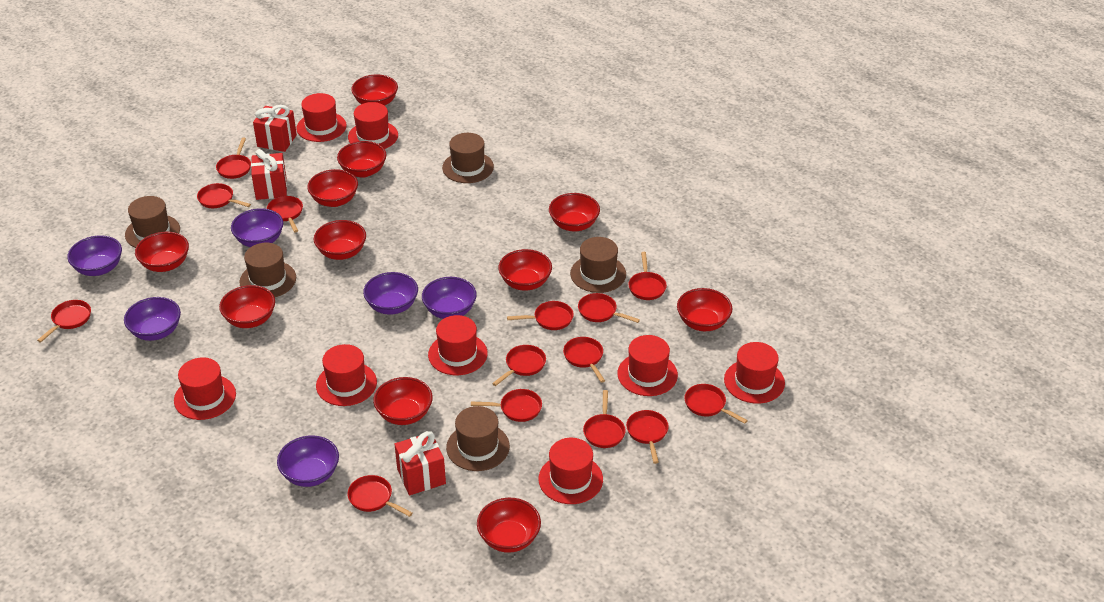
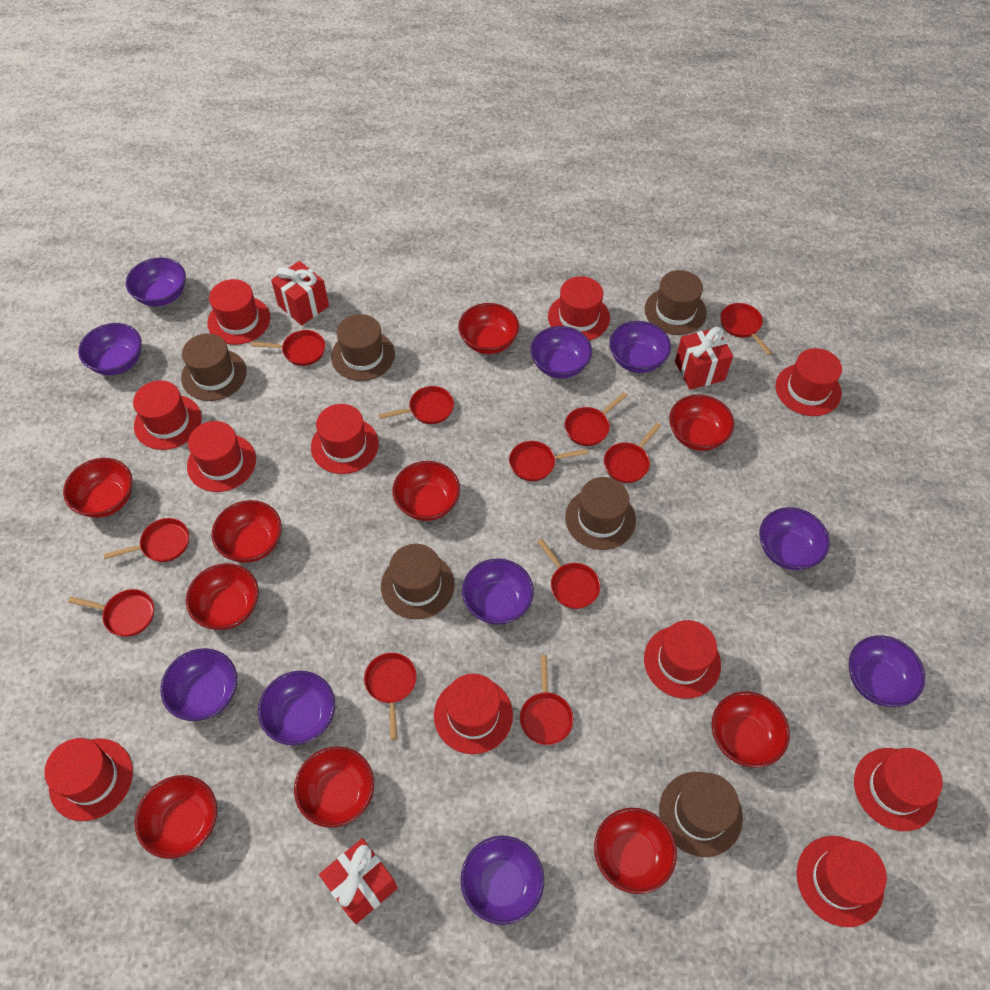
brown hat: 5 -> 6
purple bowl: 6 -> 10
red bowl: 11 -> 10
red hat: 8 -> 11
red pan: 14 -> 11

